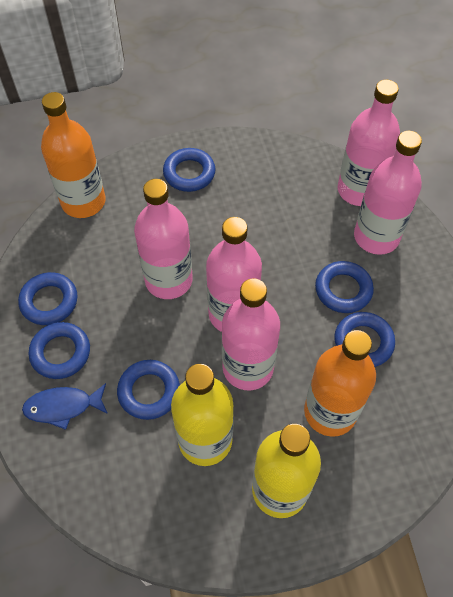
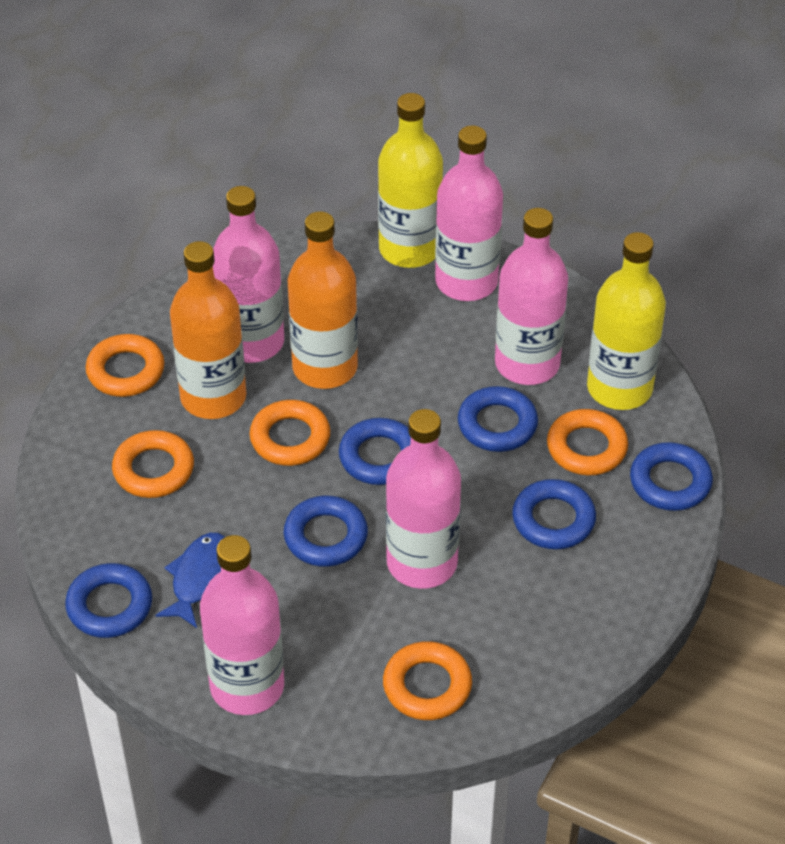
orange ring: 0 -> 5

